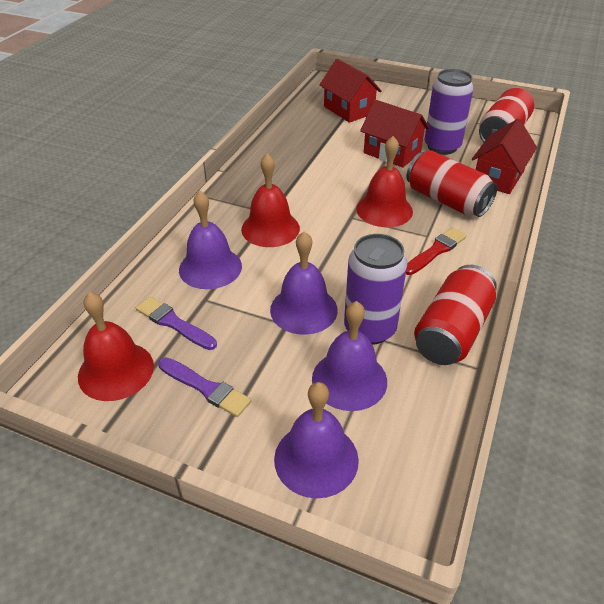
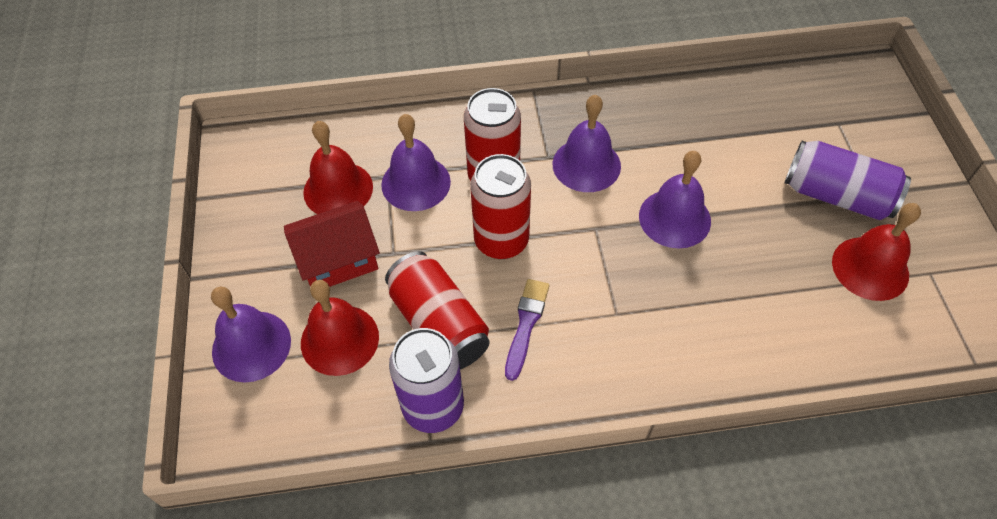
purple brush: 2 -> 1
red brush: 1 -> 0
red house: 3 -> 1

